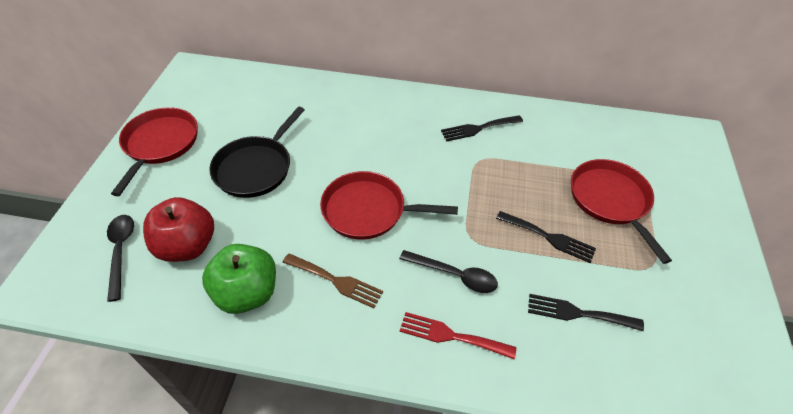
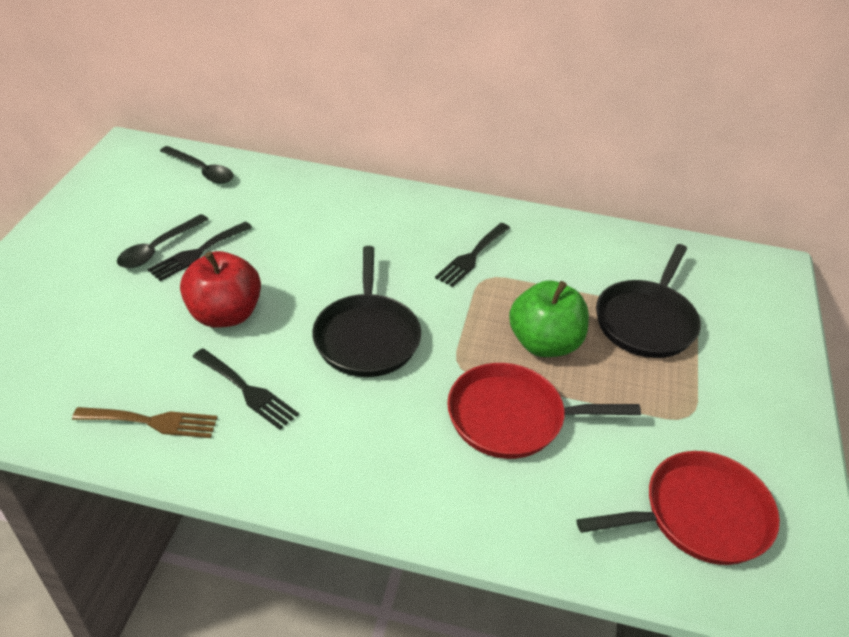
black pan: 1 -> 2
red fork: 1 -> 0
red pan: 3 -> 2

